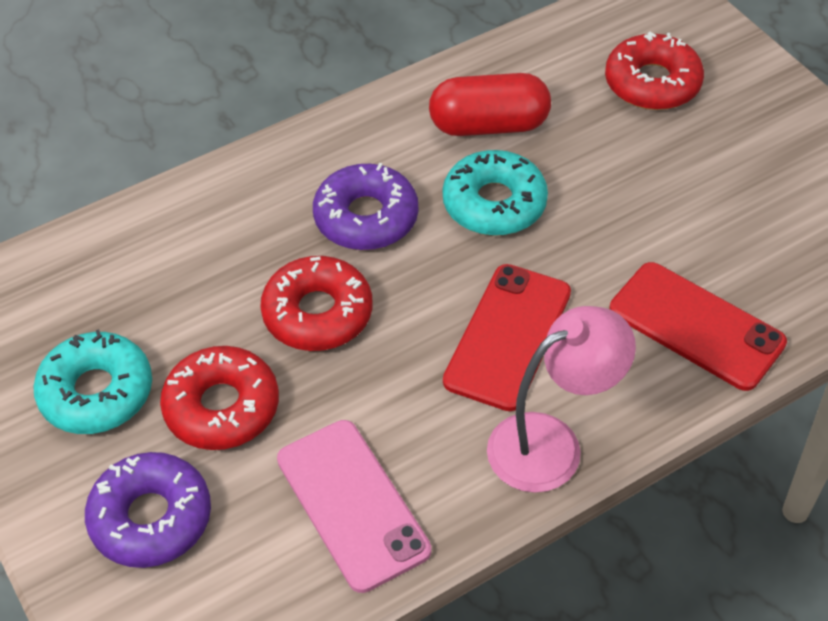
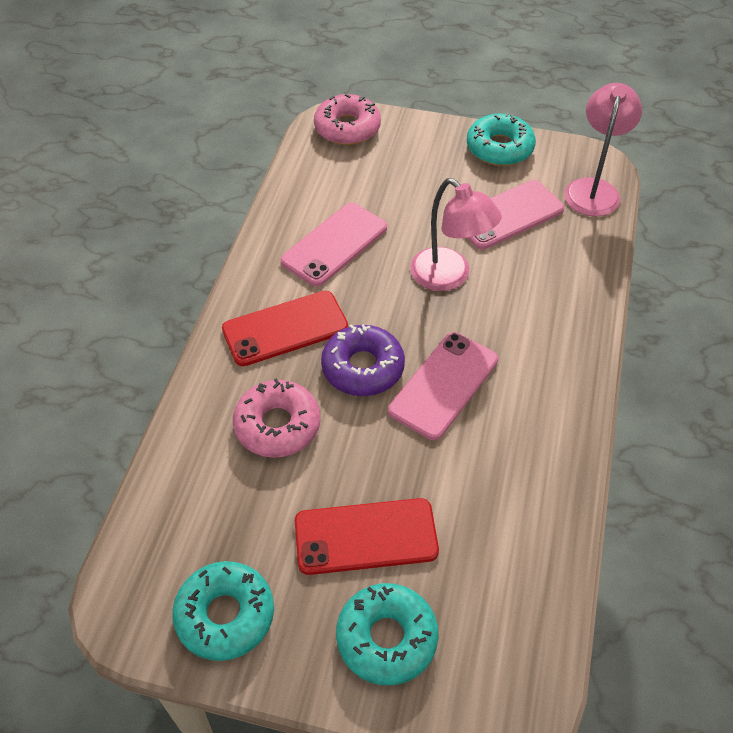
pink donut: 0 -> 2
pink lamp: 1 -> 2
pink phone: 1 -> 3
purple donut: 2 -> 1
red capsule: 1 -> 0
red donut: 3 -> 0
turquoise donut: 2 -> 3

